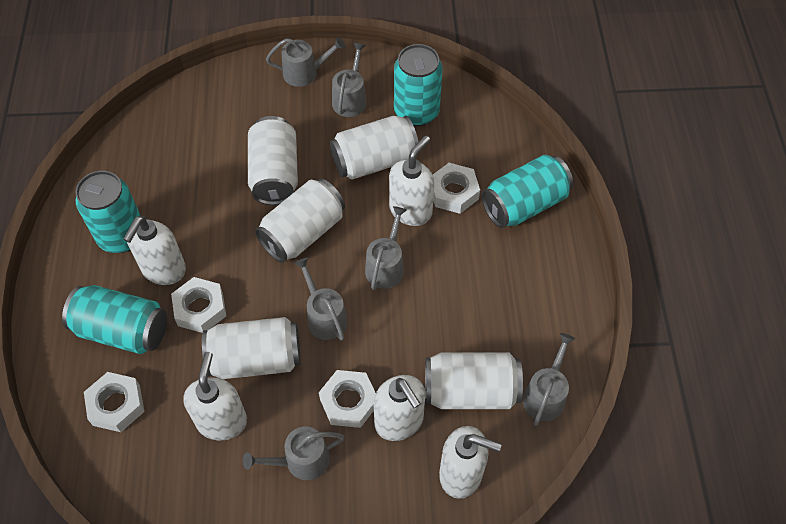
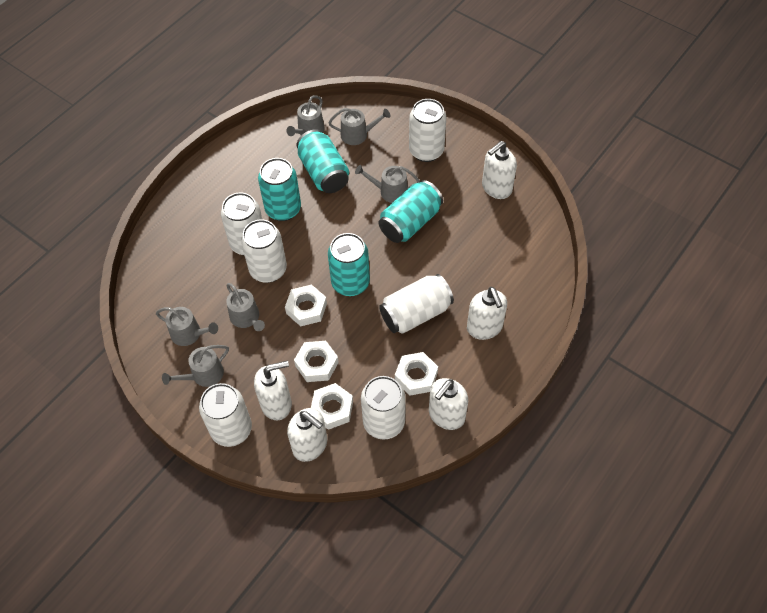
white can: 5 -> 6

